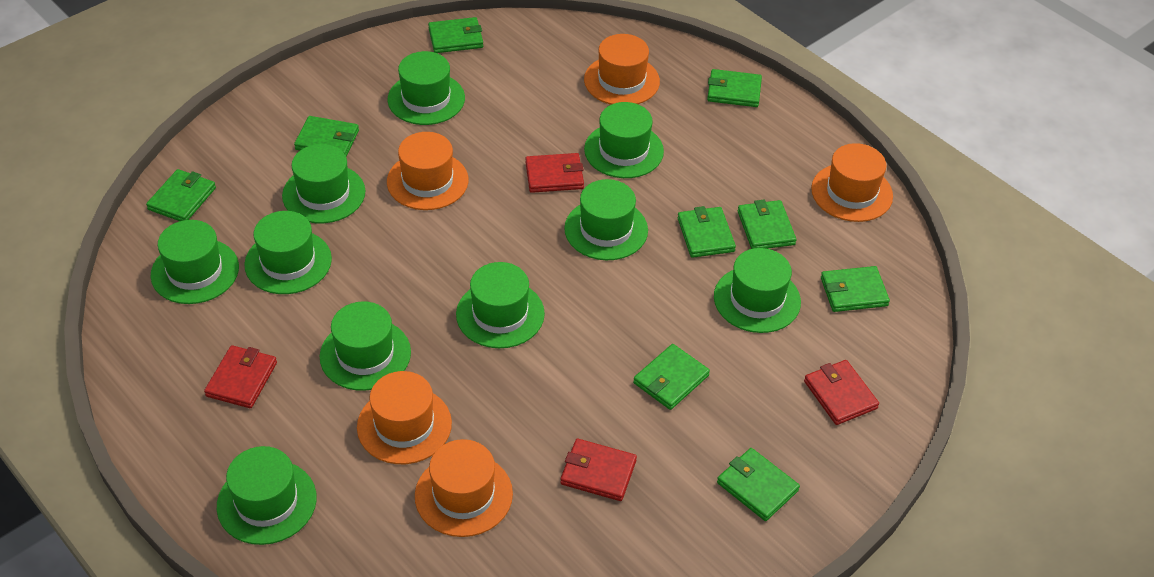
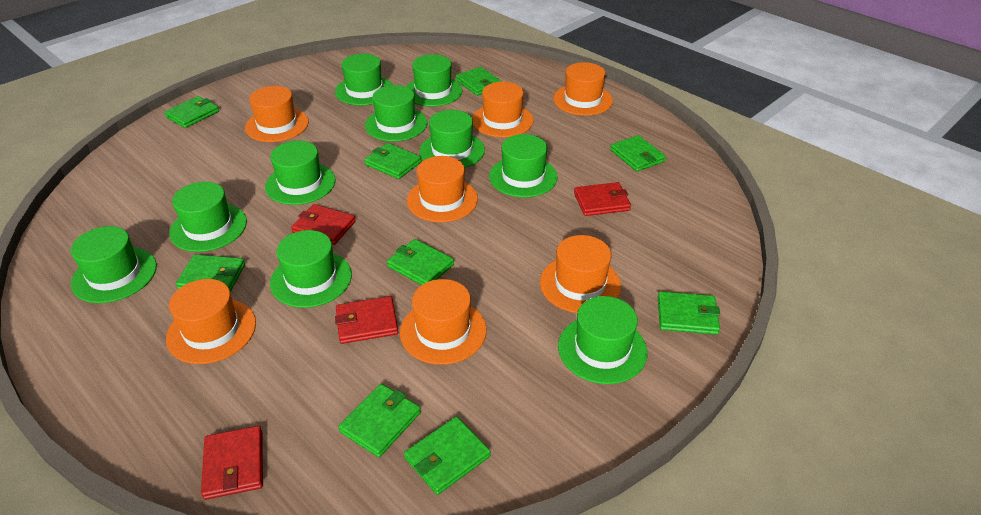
orange hat: 5 -> 7

